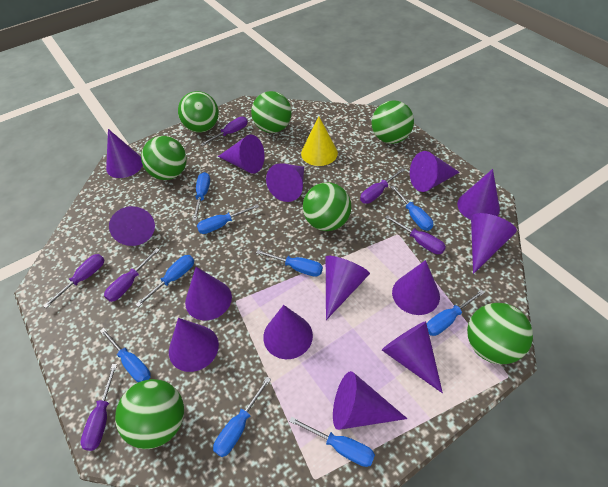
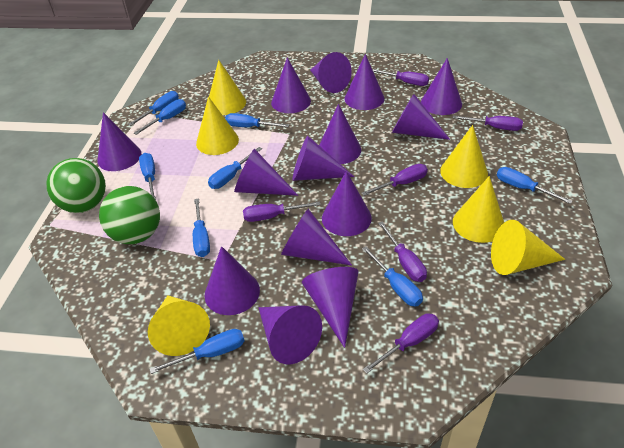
green ball: 7 -> 2
yellow cone: 1 -> 6

